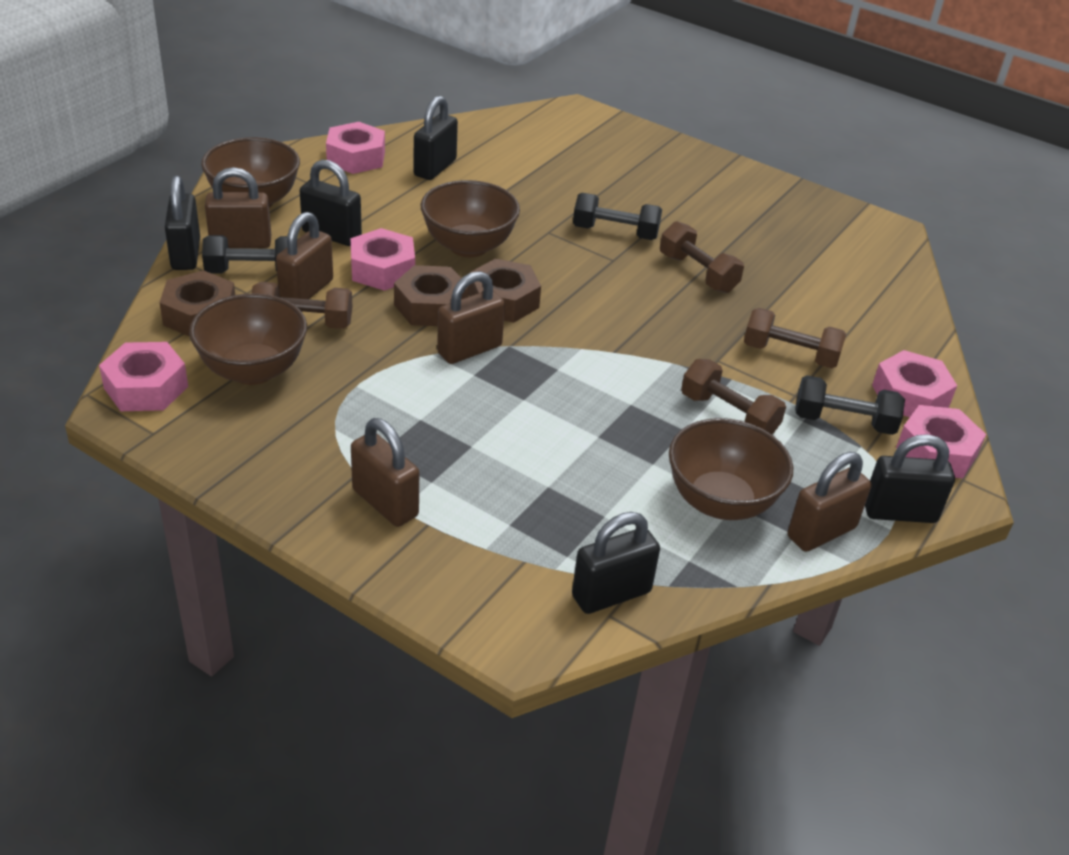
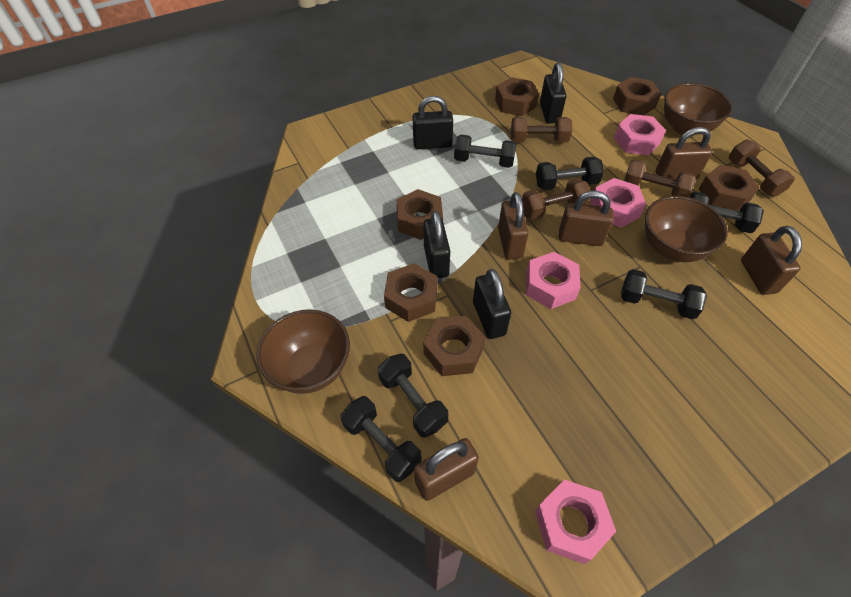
black dumbbell: 3 -> 6
black padlock: 5 -> 4
brown bowl: 4 -> 3
brown nut: 3 -> 6
pink nut: 5 -> 4

